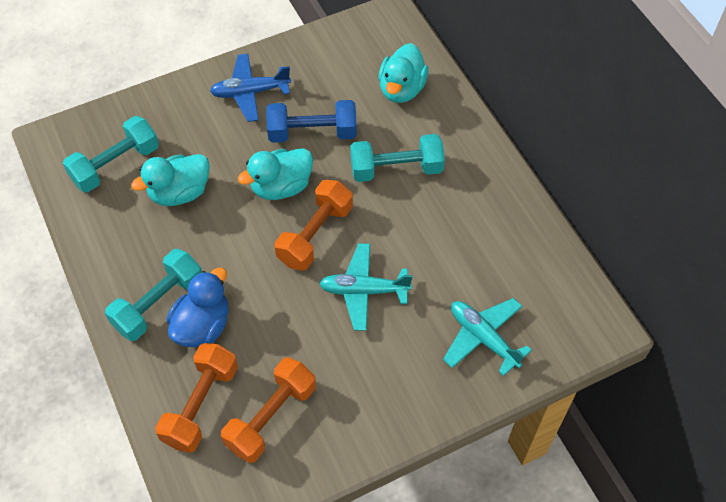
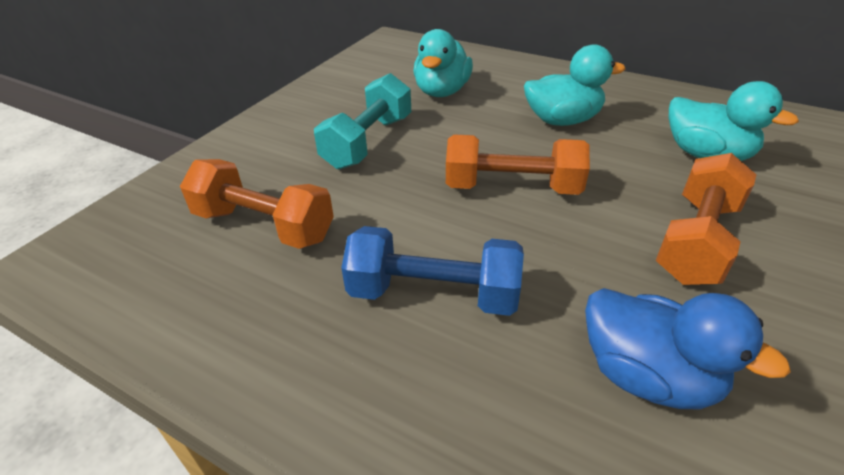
blue plane: 1 -> 0
turquoise dumbbell: 3 -> 1
turquoise plane: 2 -> 0

